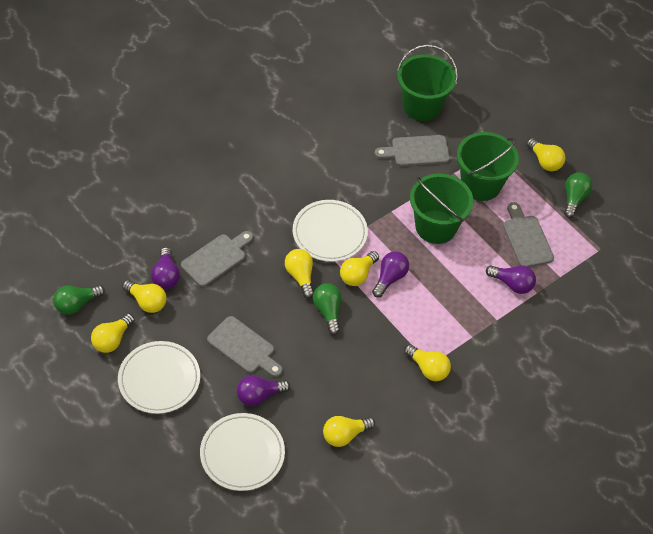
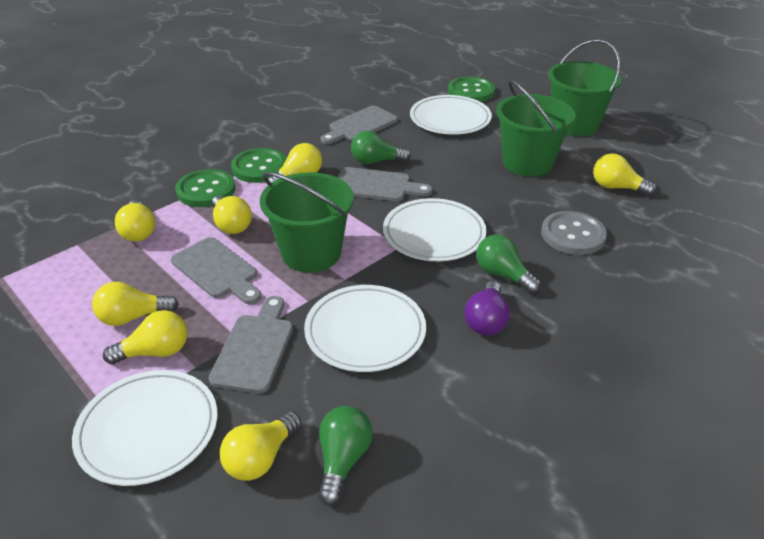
green button: 0 -> 3
grey button: 0 -> 1
purple light bulb: 4 -> 1
white plate: 3 -> 4

